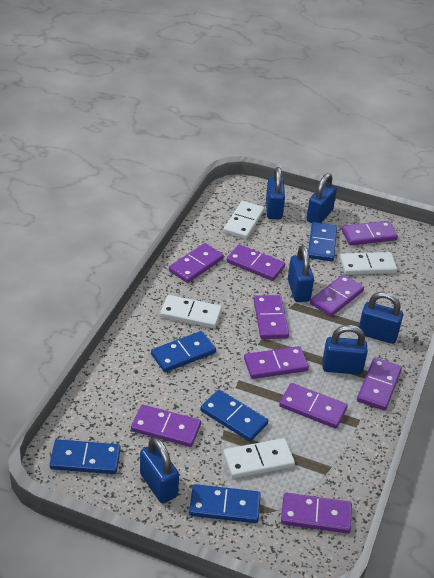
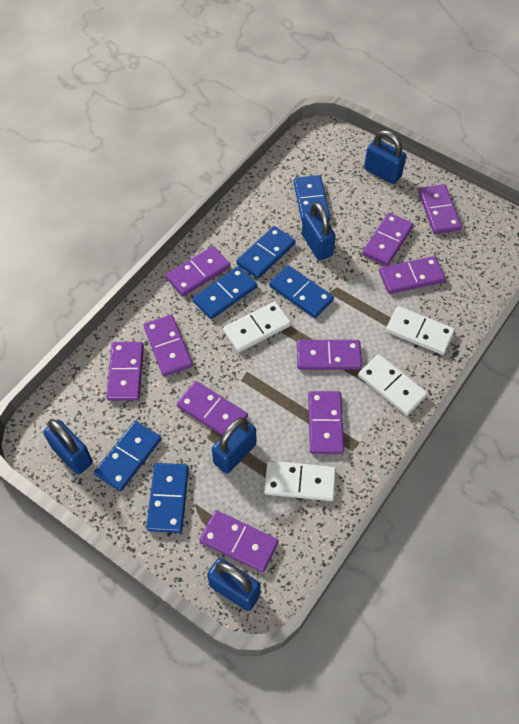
blue domino: 5 -> 6
blue padlock: 6 -> 5

